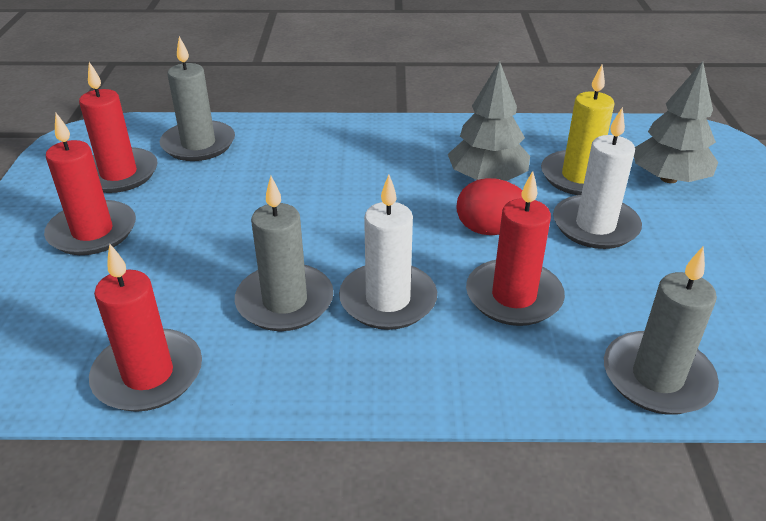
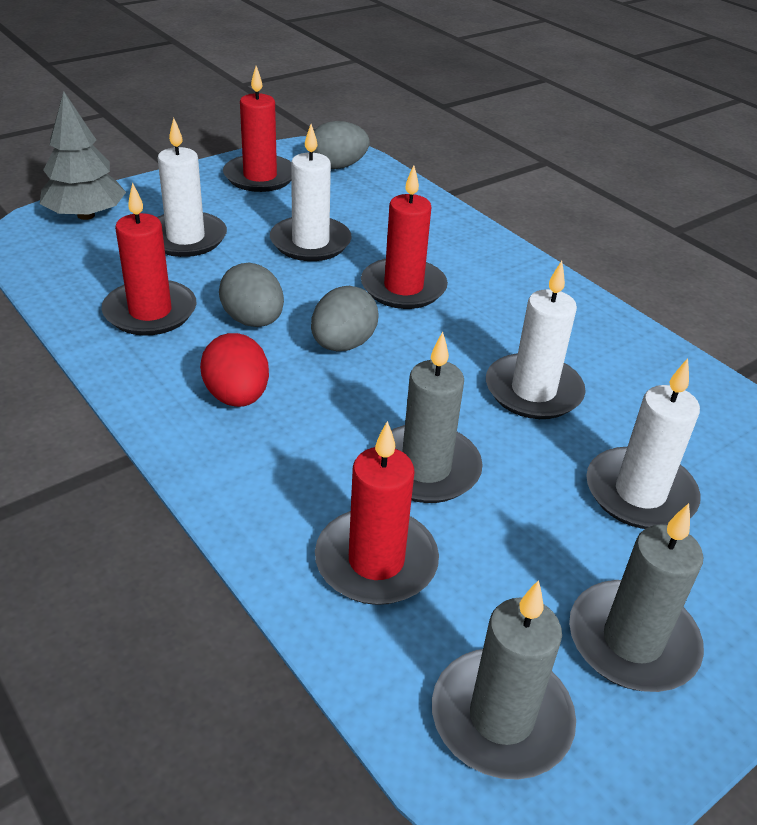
grey egg: 0 -> 3
grey tree: 2 -> 1
white candle: 2 -> 4
yellow candle: 1 -> 0

